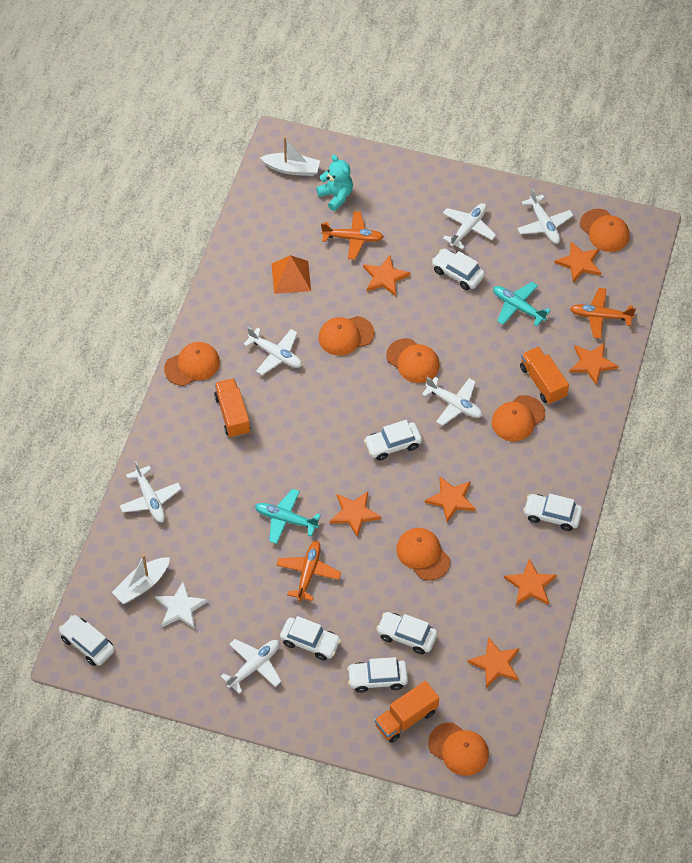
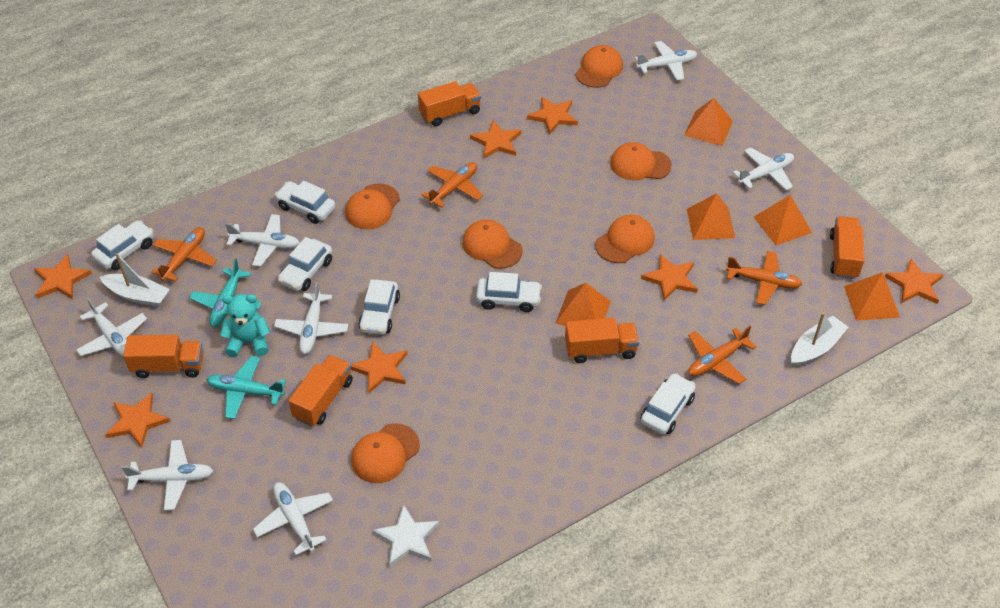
orange cap: 7 -> 6
orange plane: 3 -> 4
orange pyramid: 1 -> 5
orange truck: 3 -> 5
white car: 7 -> 6
white plane: 6 -> 7

